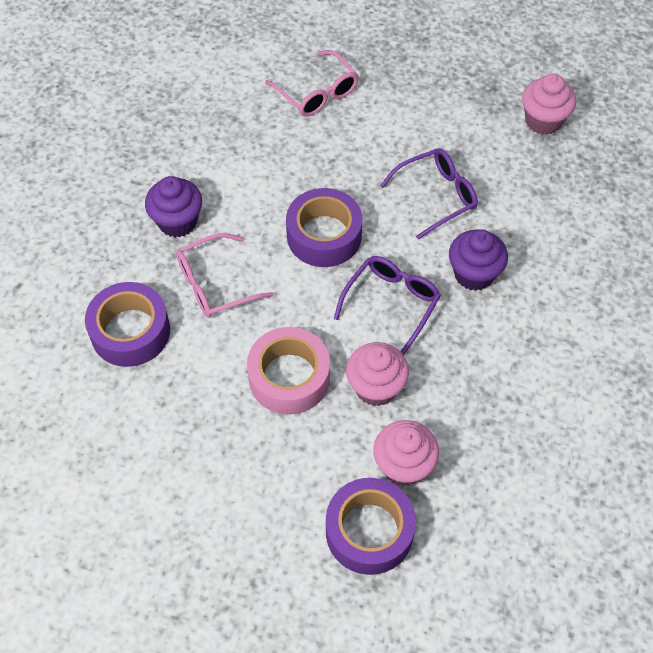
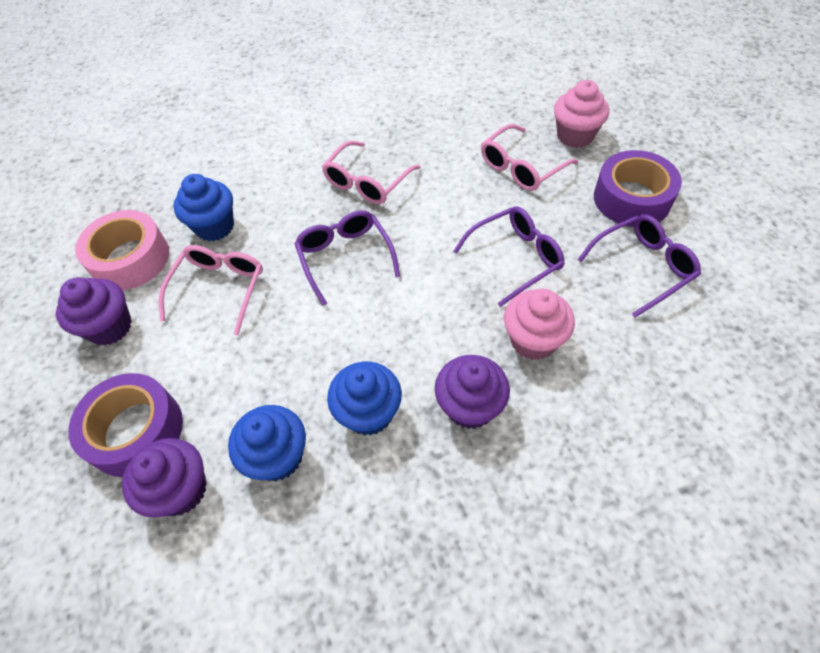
blue cupcake: 0 -> 3
pink cupcake: 3 -> 2
pink glasses: 2 -> 3
purple cupcake: 2 -> 3
purple glasses: 2 -> 3
purple tape: 3 -> 2

